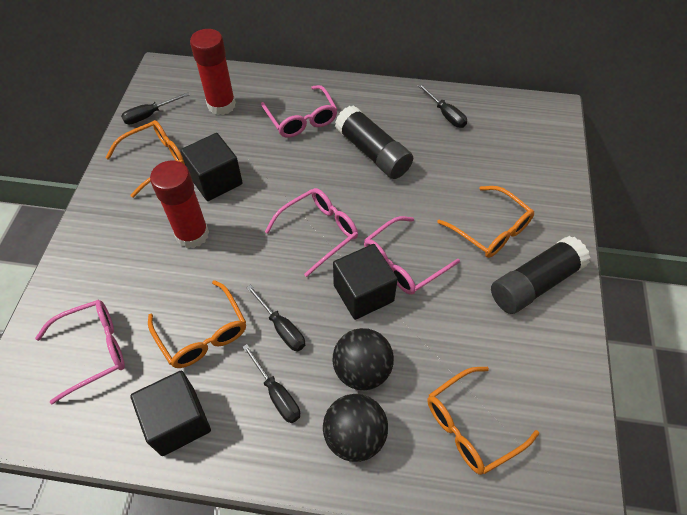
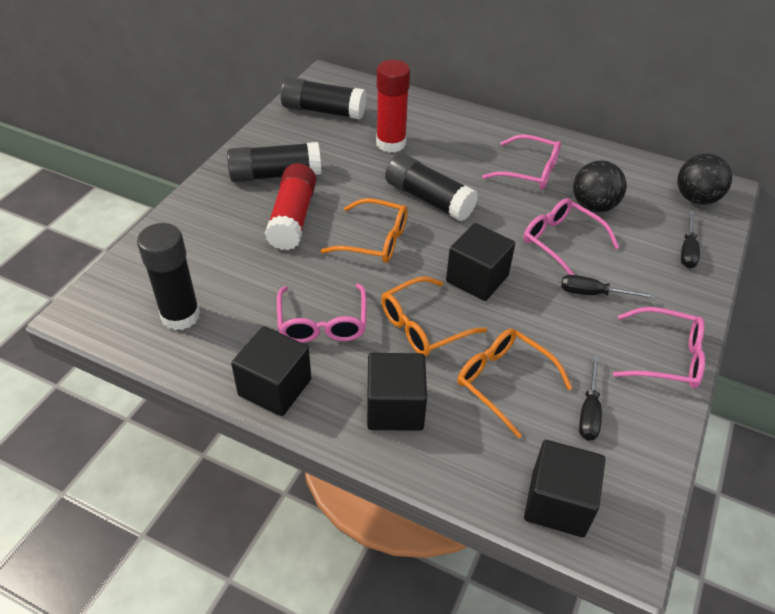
black cube: 3 -> 4
black glue stick: 2 -> 4
black screwdriver: 4 -> 3
orange glasses: 4 -> 3

